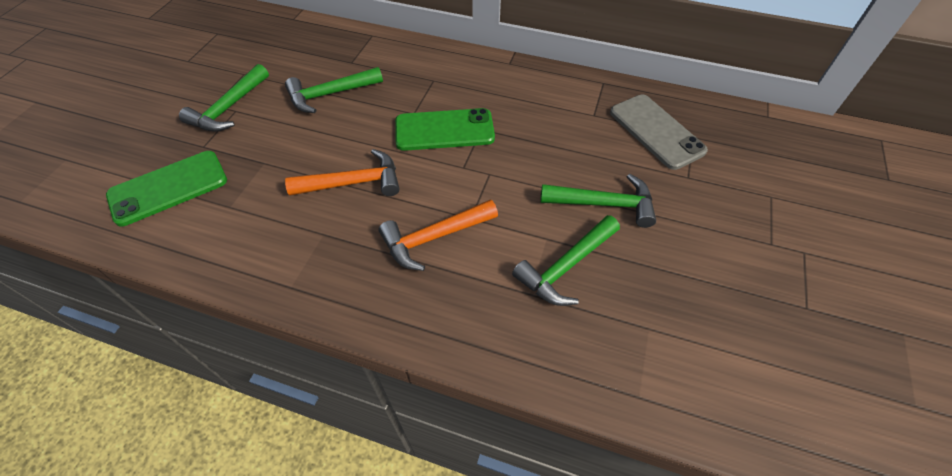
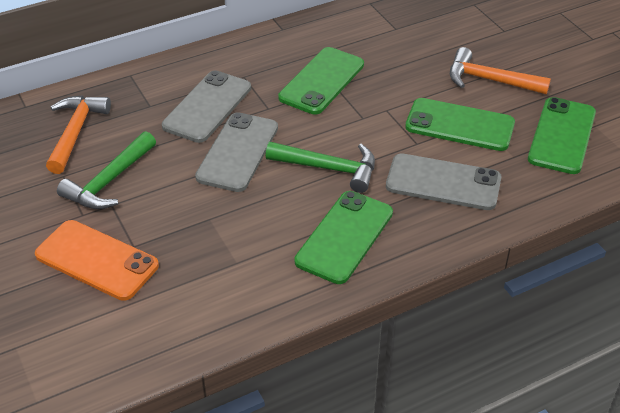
green hammer: 4 -> 2
green phone: 2 -> 4
grey phone: 1 -> 3
orange phone: 0 -> 1

